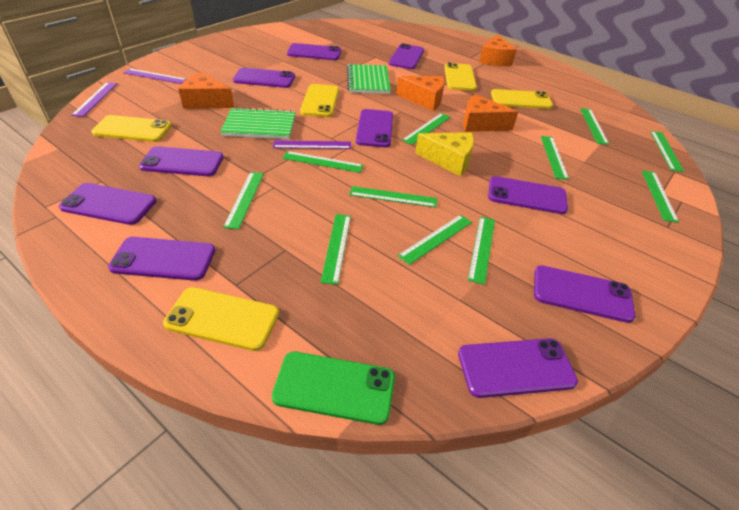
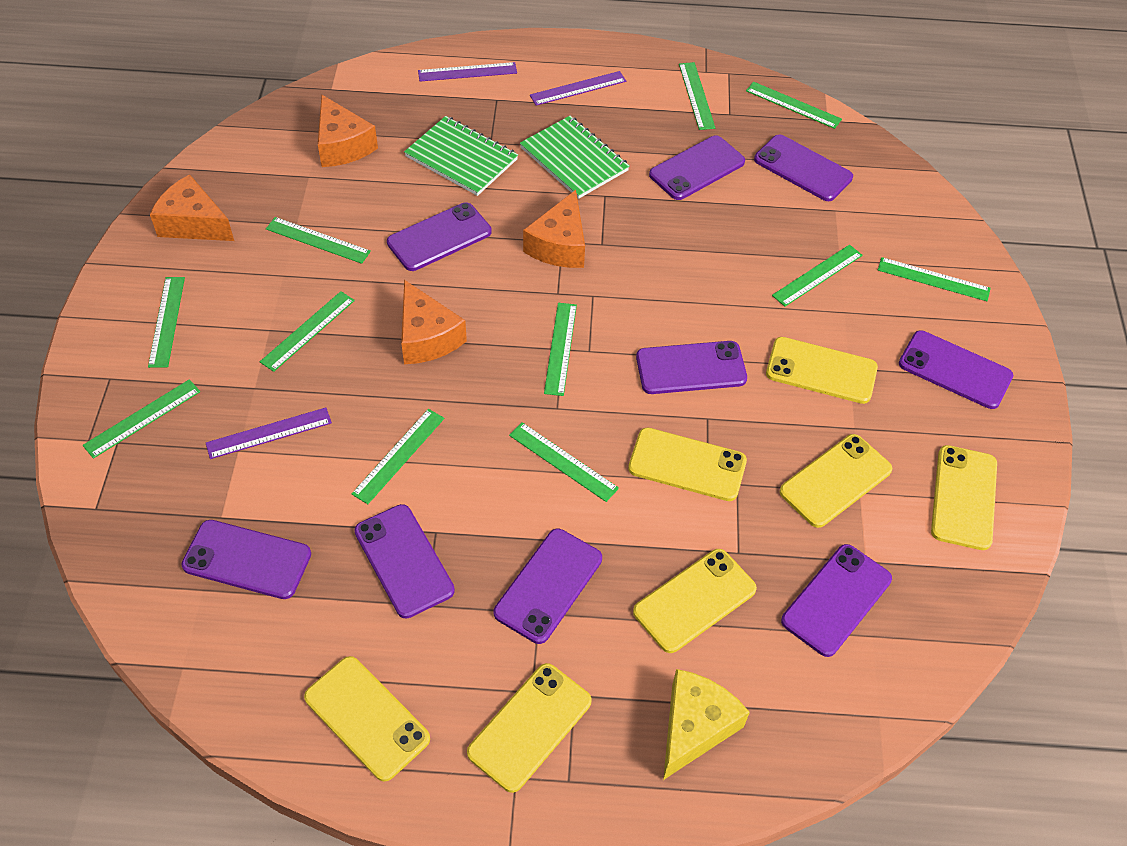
green phone: 1 -> 0
purple phone: 10 -> 9
yellow phone: 5 -> 7

